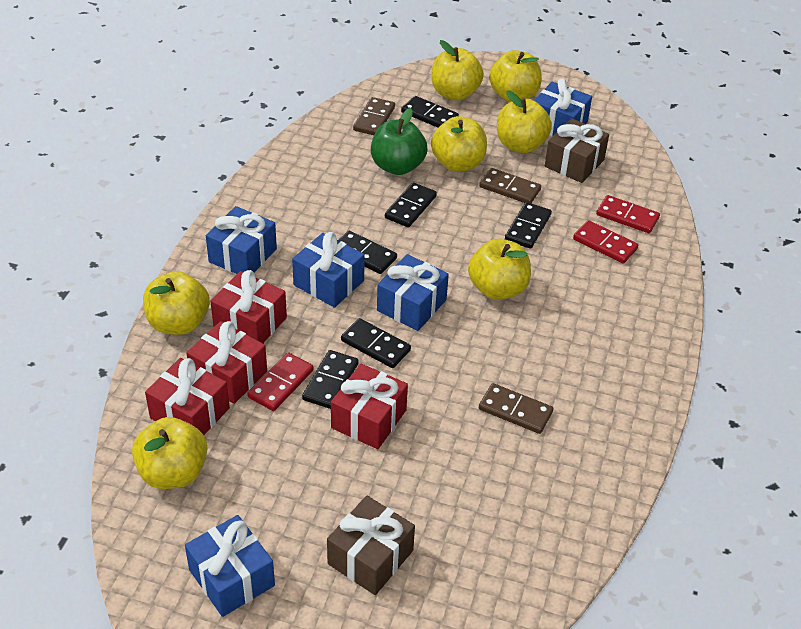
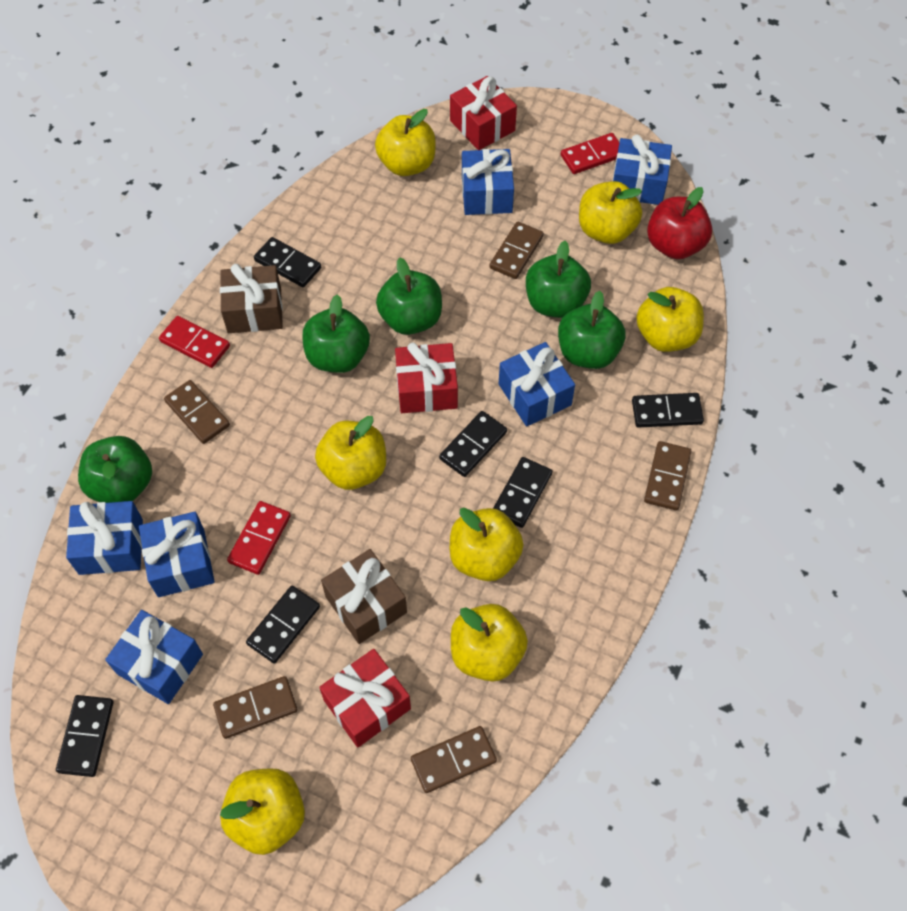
blue gift: 5 -> 6
brown domino: 3 -> 5
green apple: 1 -> 5
red apple: 0 -> 1
red gift: 4 -> 3

